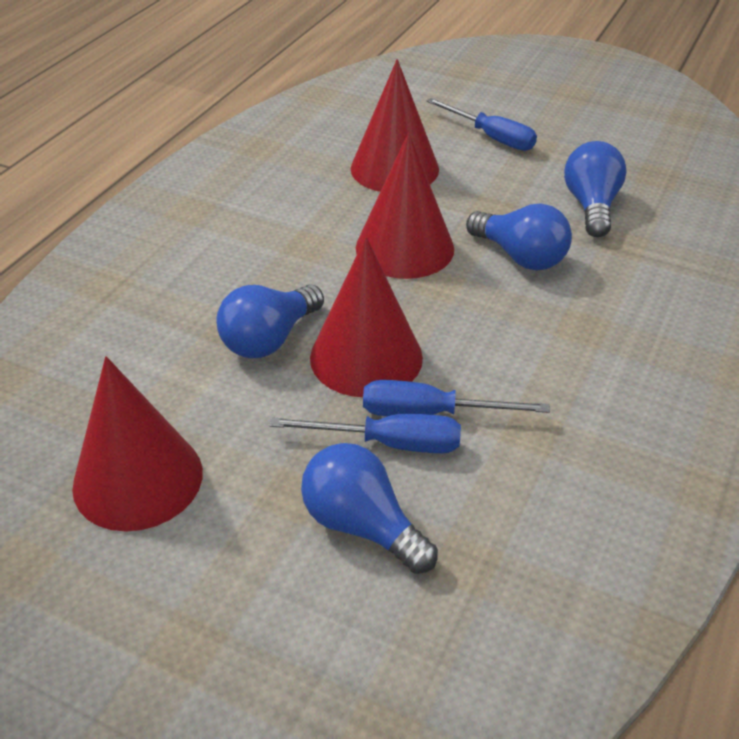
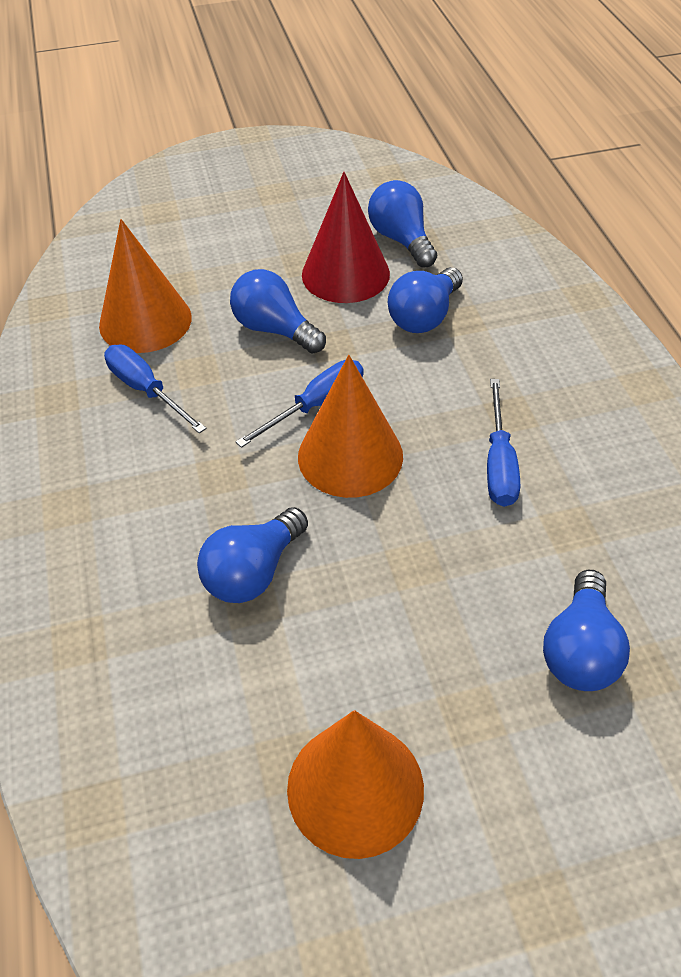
blue light bulb: 4 -> 5
orange cone: 0 -> 3
red cone: 4 -> 1

